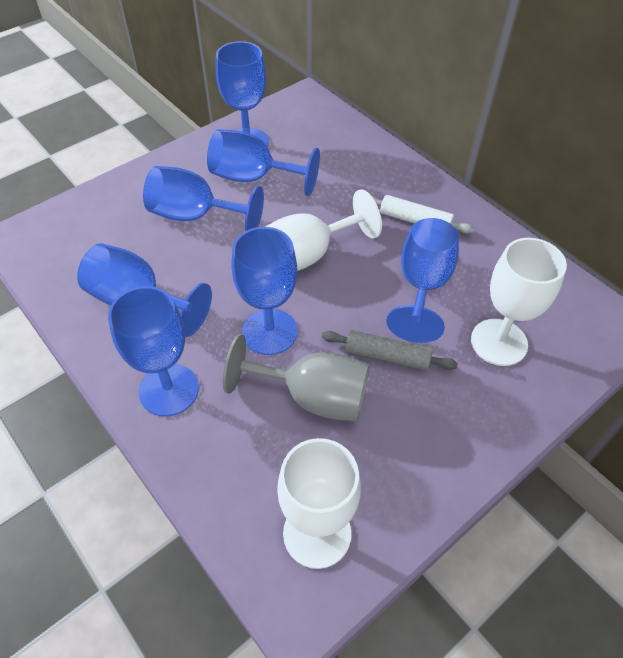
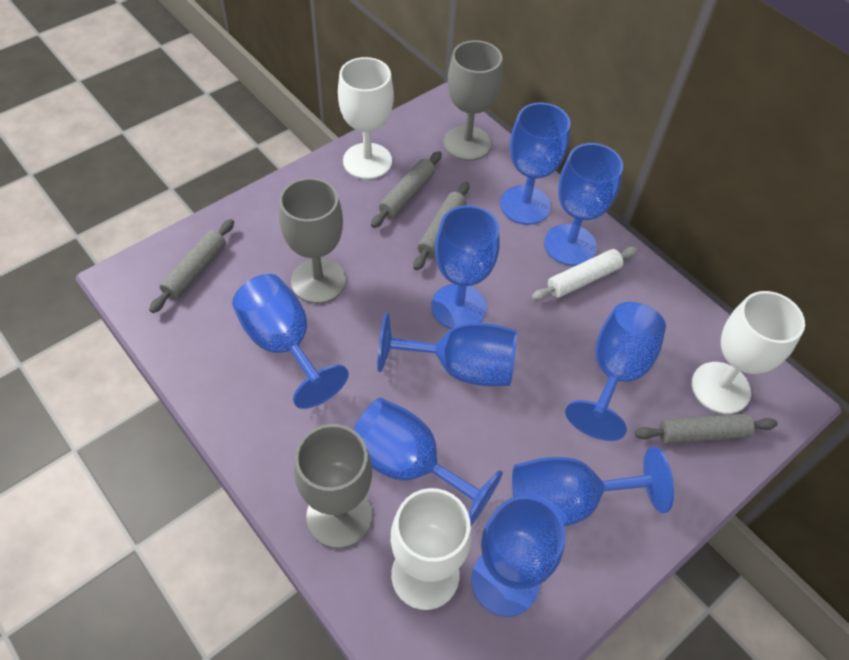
blue goblet: 7 -> 9
grey goblet: 1 -> 3
grey rolling pin: 1 -> 4

